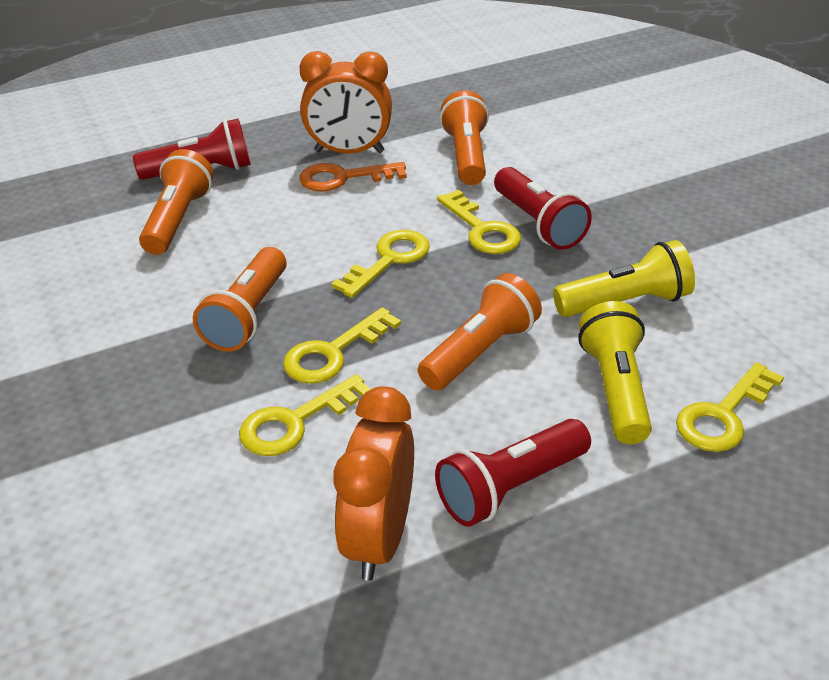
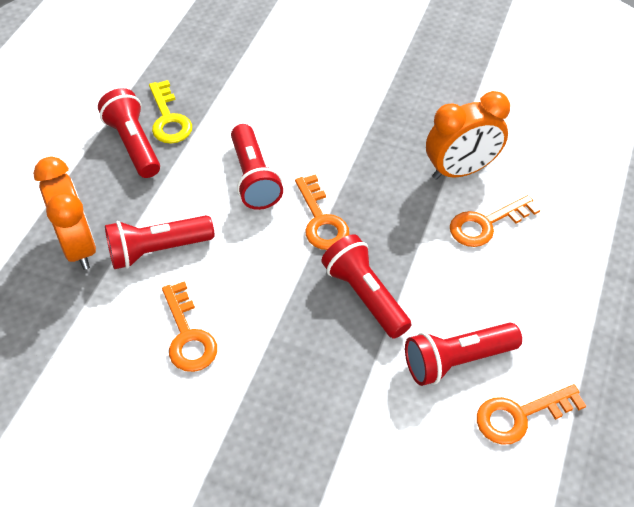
orange flashlight: 4 -> 0
orange key: 1 -> 4
red flashlight: 3 -> 5
yellow flashlight: 2 -> 0
yellow key: 5 -> 1

